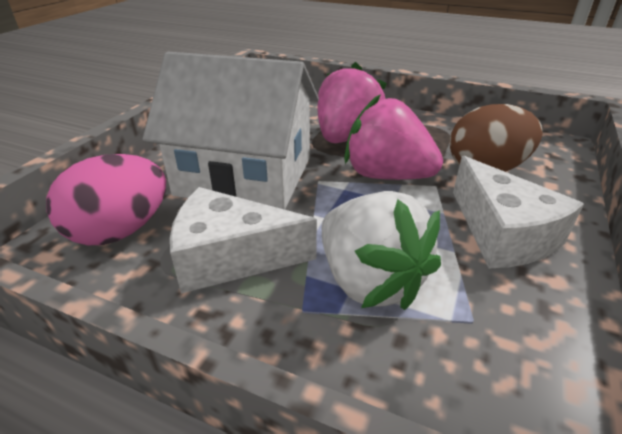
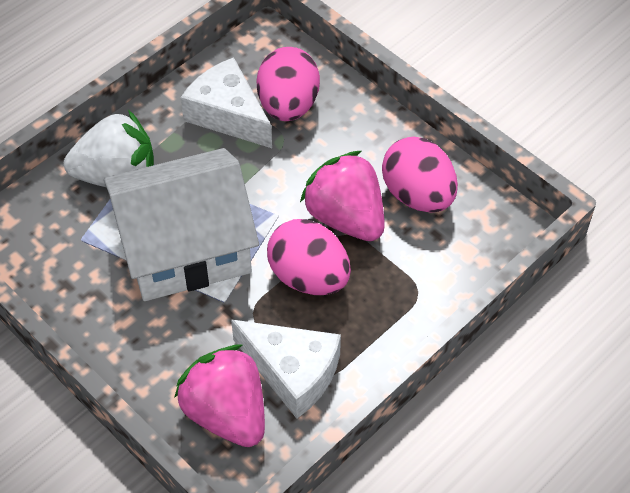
brown egg: 1 -> 0
pink egg: 1 -> 3

